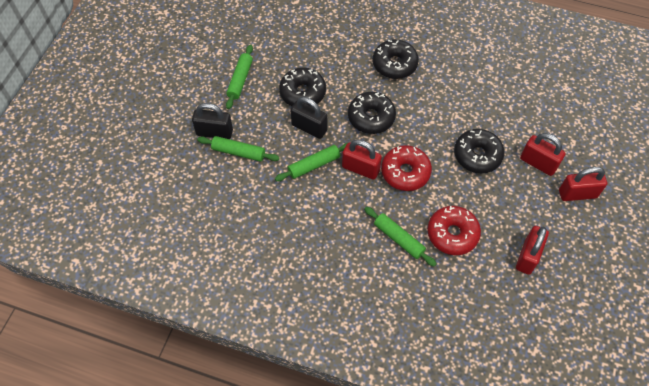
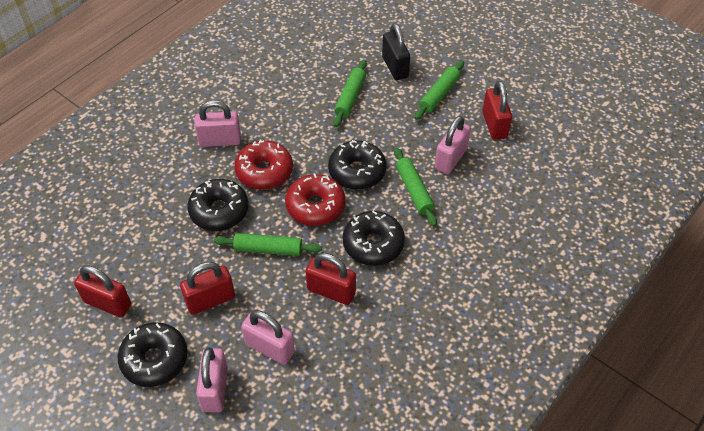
black padlock: 2 -> 1
pink padlock: 0 -> 4

